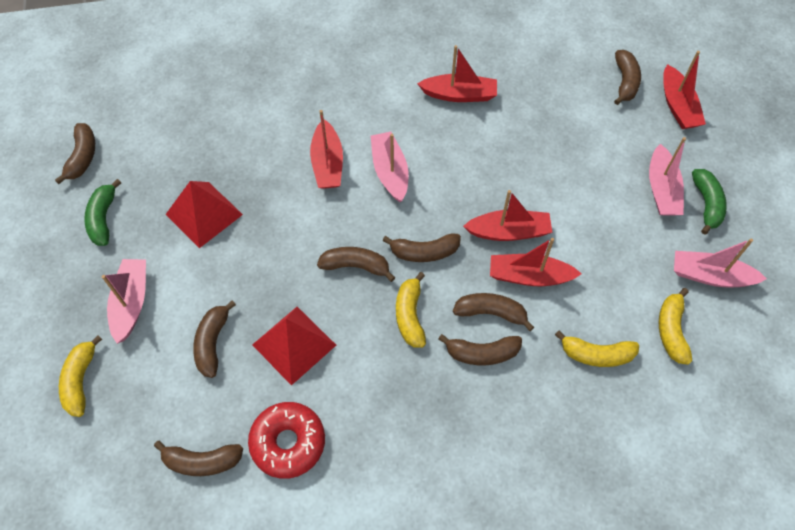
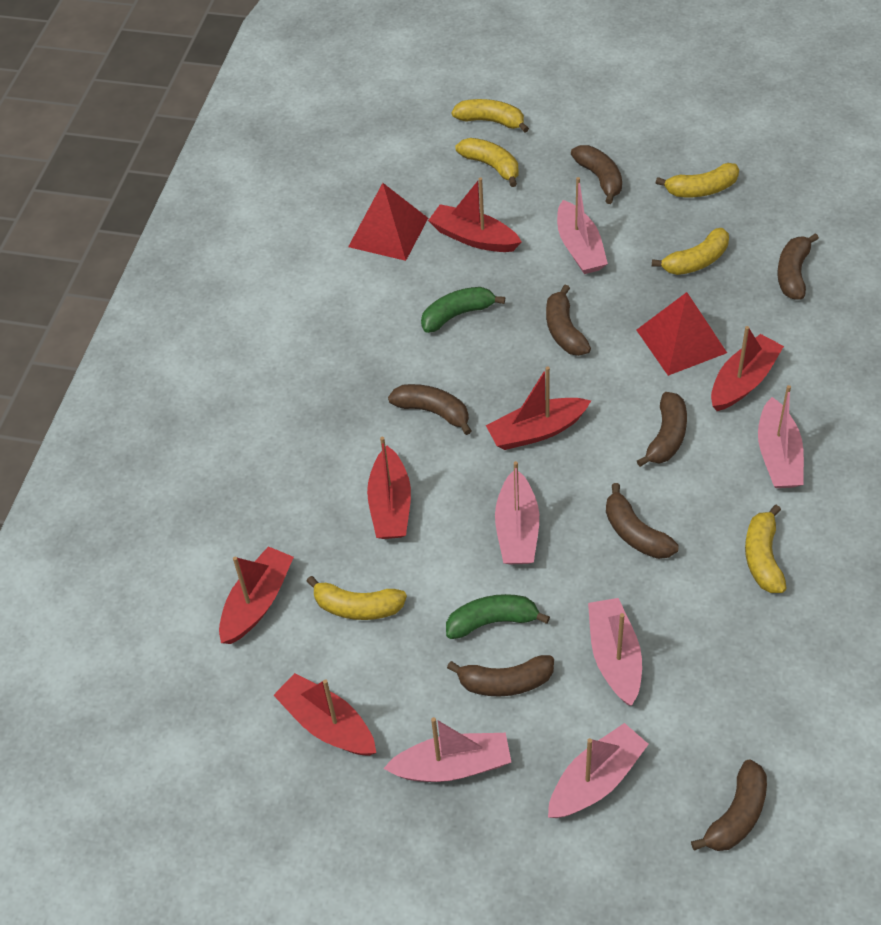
pink boat: 4 -> 6
red boat: 5 -> 6
red donut: 1 -> 0
yellow banana: 4 -> 6

